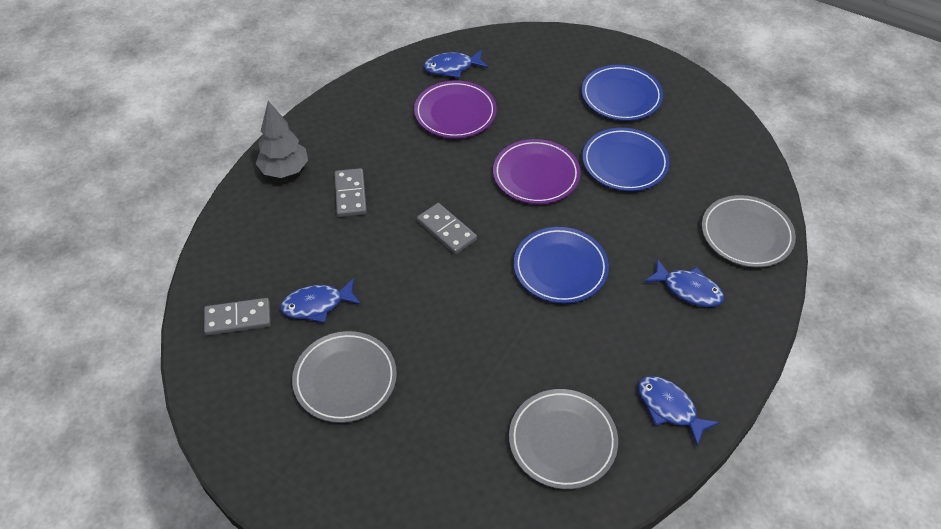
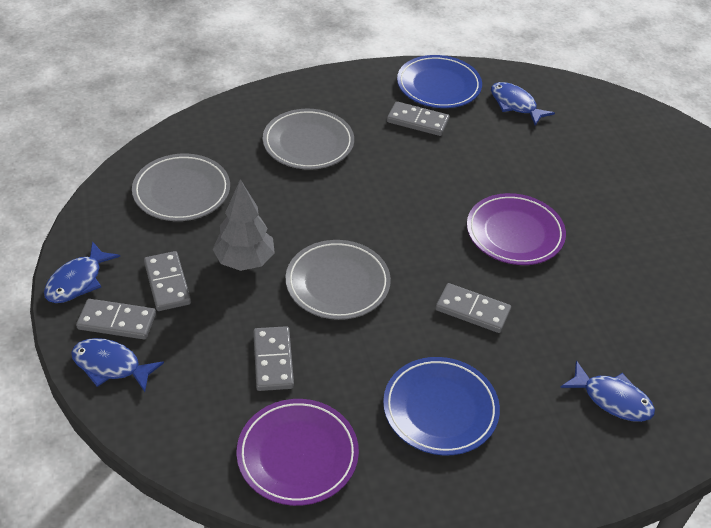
blue plate: 3 -> 2
grey domino: 3 -> 5

